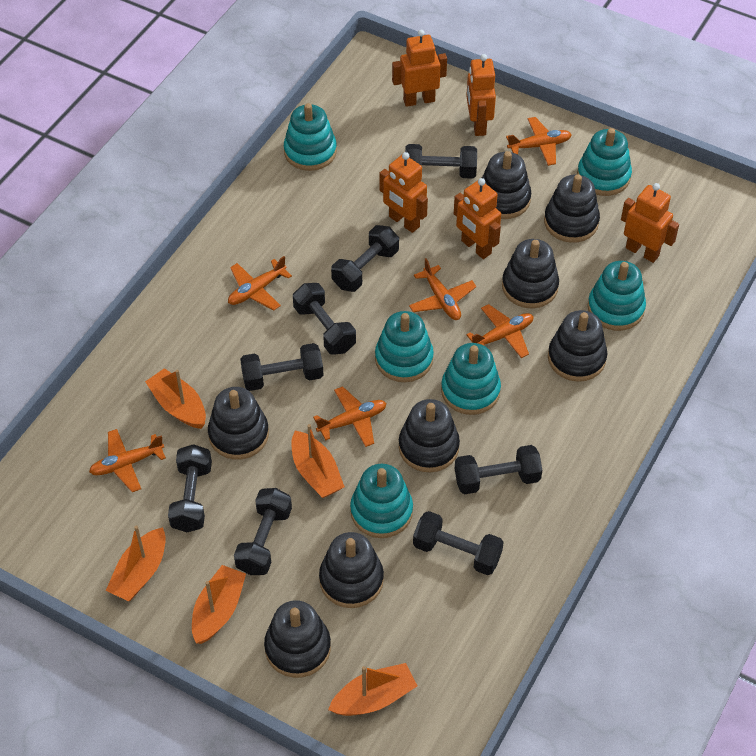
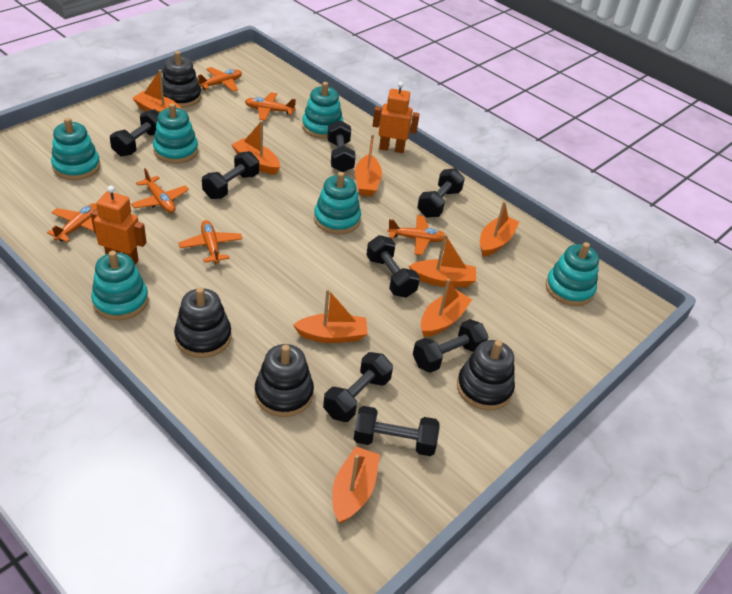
black stacking toy: 8 -> 4
orange boat: 5 -> 8
orange robot: 5 -> 2

